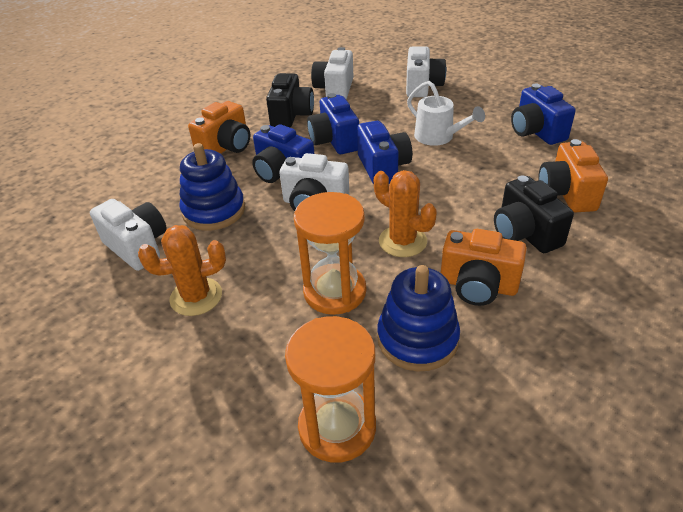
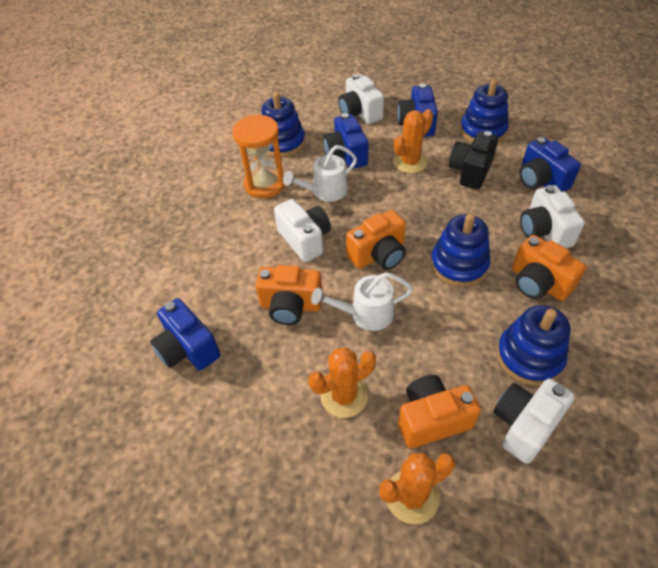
black camera: 2 -> 1
blue stacking toy: 2 -> 4
orange cactus: 2 -> 3
orange camera: 3 -> 4
orange hourglass: 2 -> 1
white watering can: 1 -> 2

